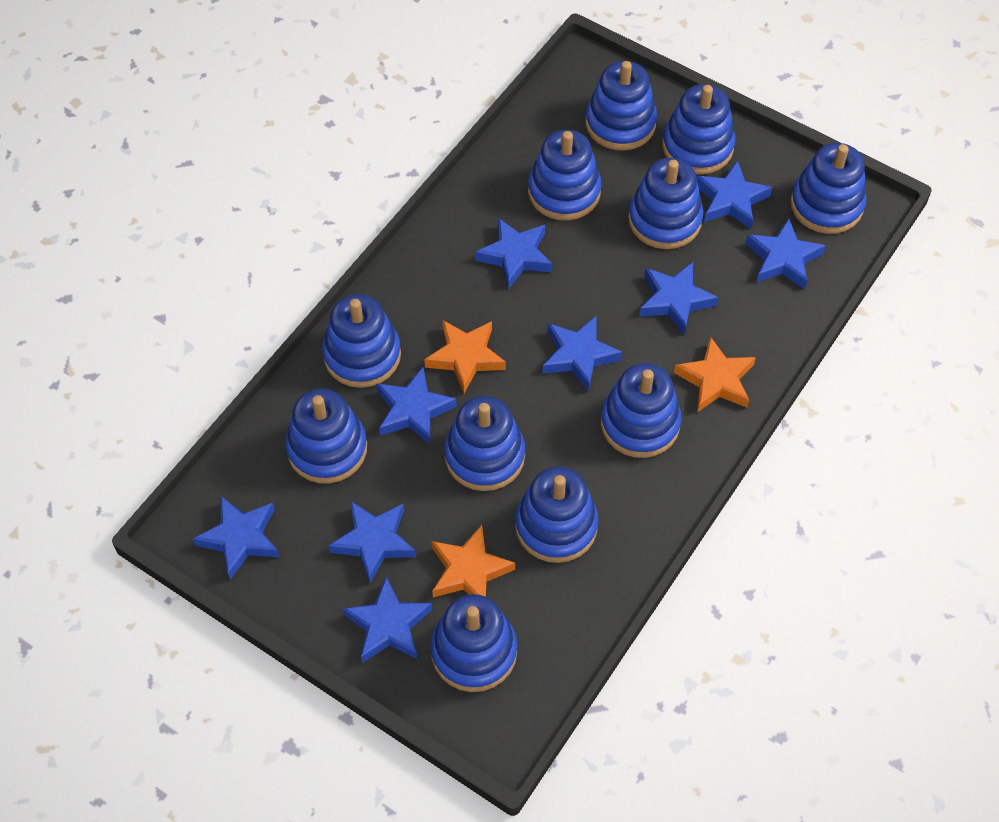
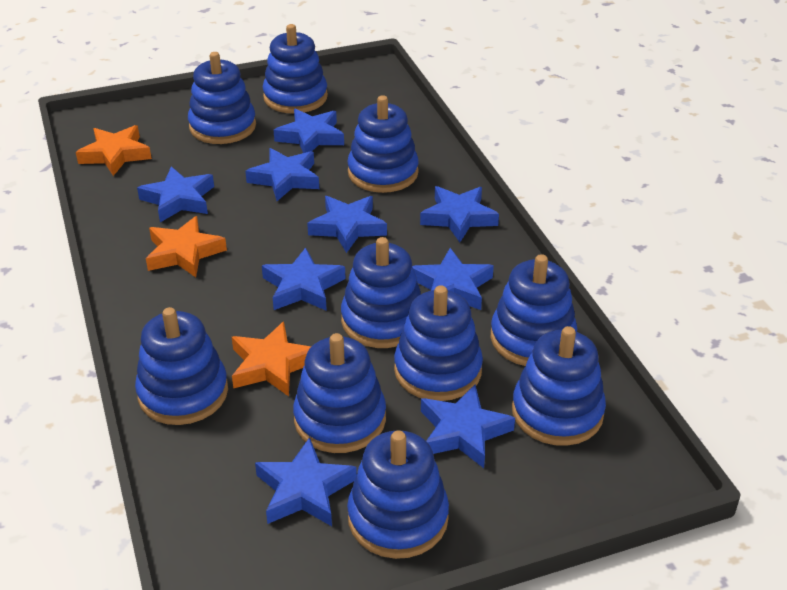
blue stacking toy: 11 -> 10

